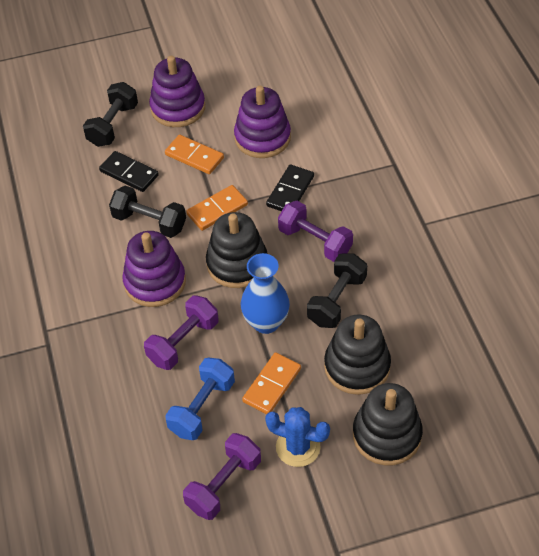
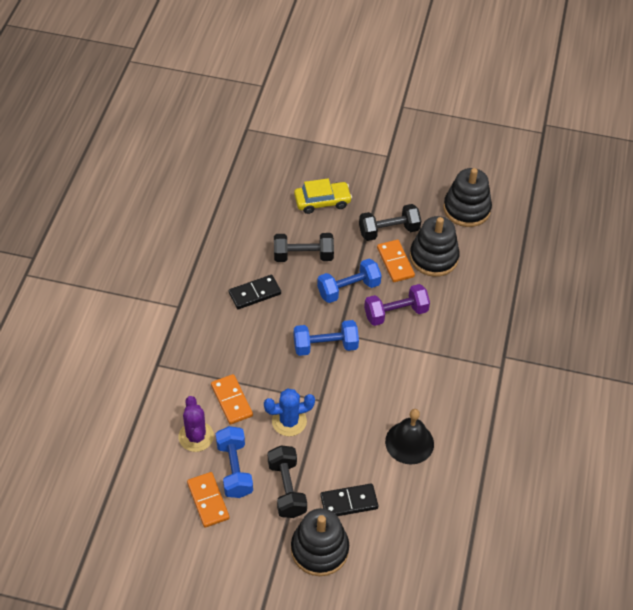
black bell: 0 -> 1
blue dumbbell: 1 -> 3
blue vase: 1 -> 0
purple cactus: 0 -> 1
purple dumbbell: 3 -> 1
purple stacking toy: 3 -> 0
yellow car: 0 -> 1

